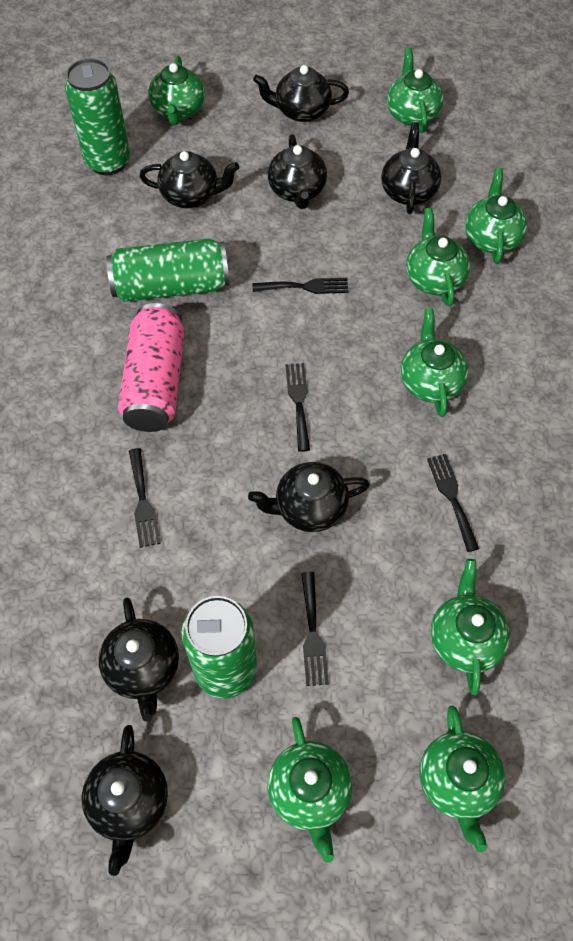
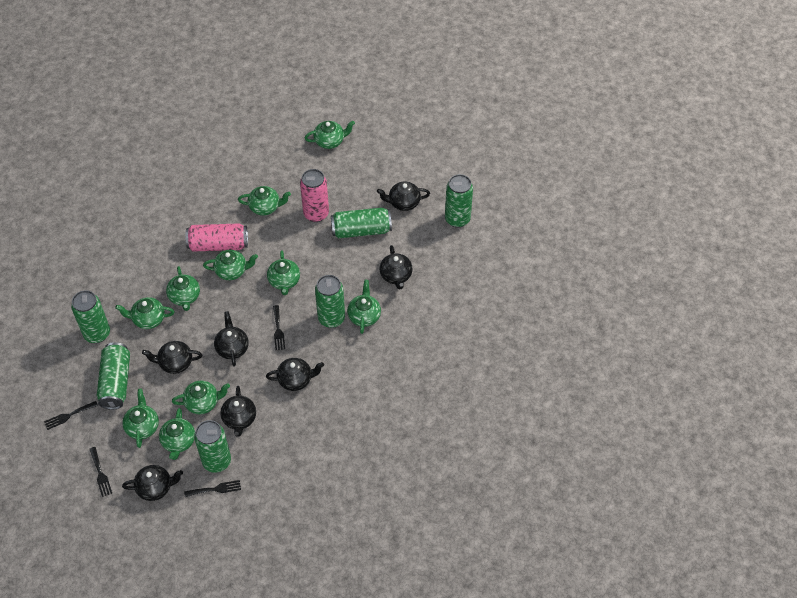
black fork: 5 -> 4
green can: 3 -> 6
green teapot: 8 -> 10
pink can: 1 -> 2

